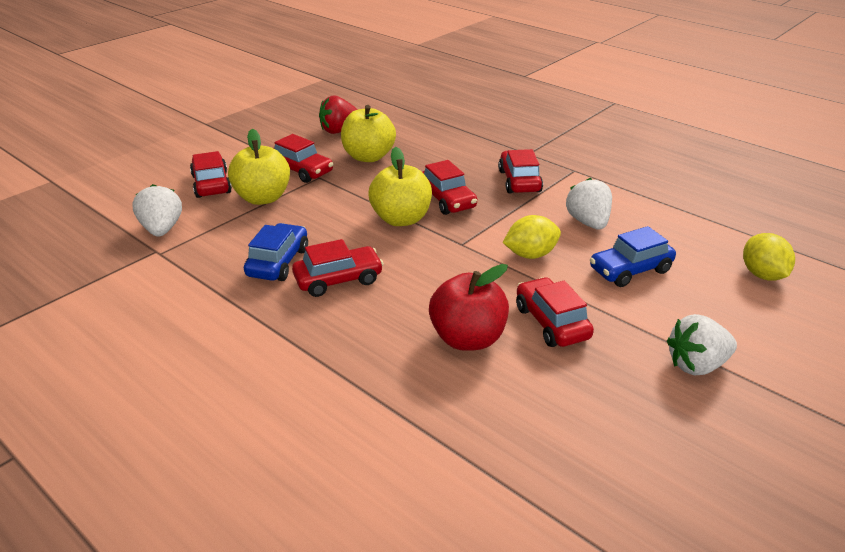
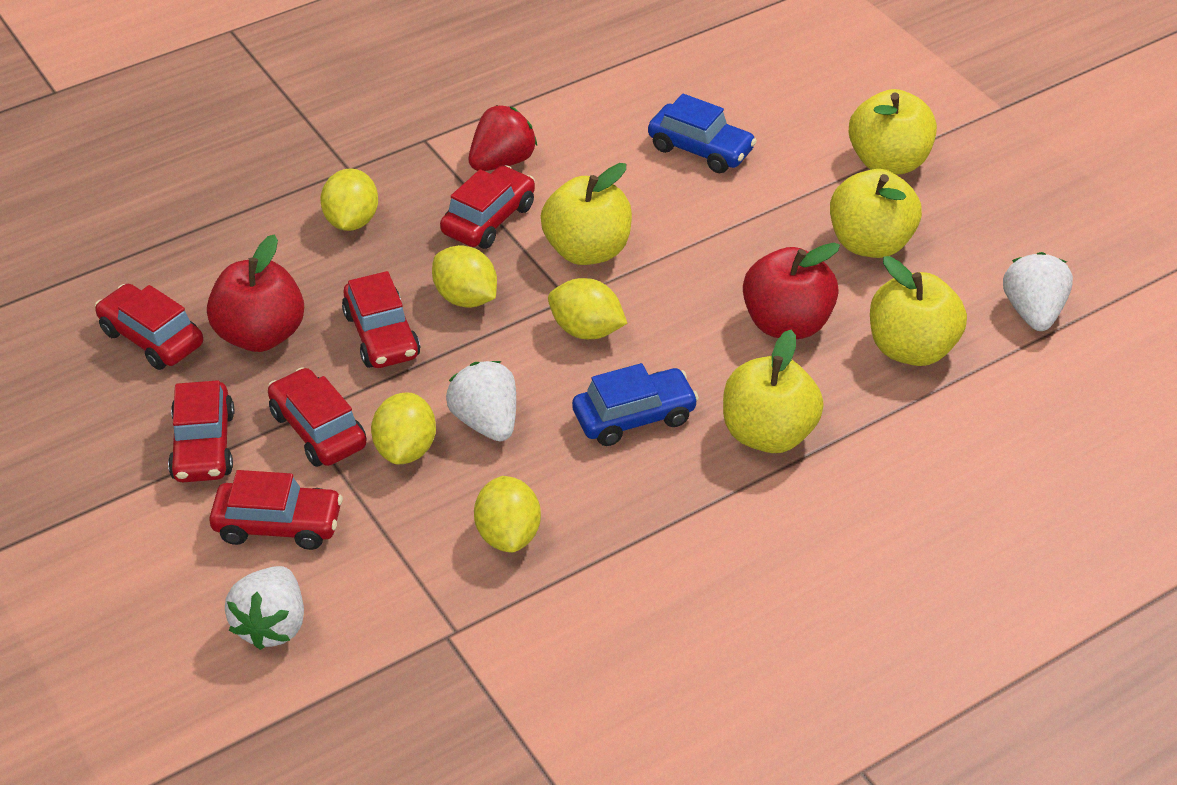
red apple: 1 -> 2
yellow apple: 3 -> 5
yellow lemon: 2 -> 5

